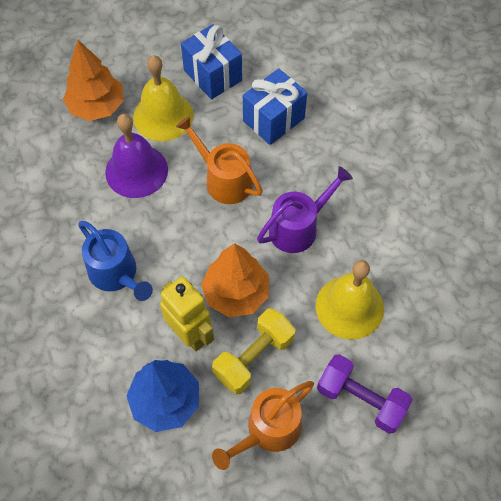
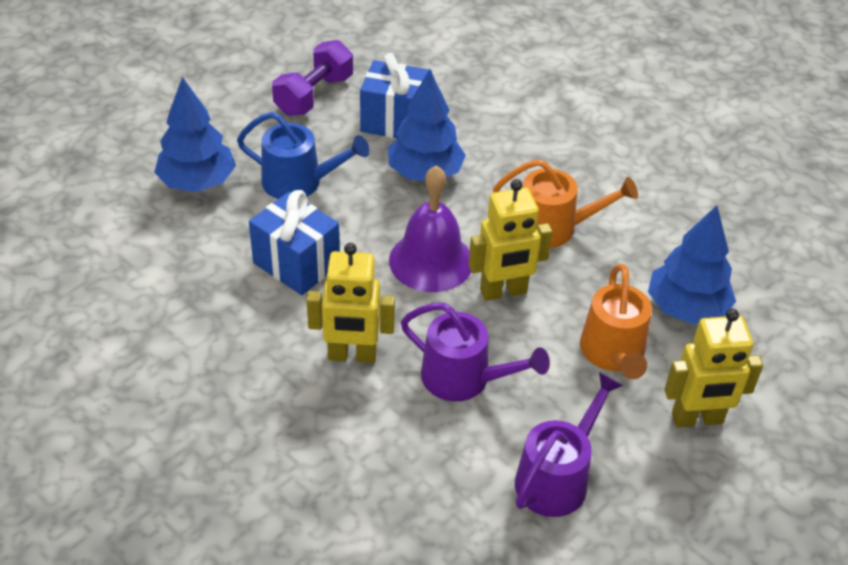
blue tree: 1 -> 3
orange tree: 2 -> 0
purple watering can: 1 -> 2
yellow bell: 2 -> 0
yellow dumbbell: 1 -> 0
yellow robot: 1 -> 3

